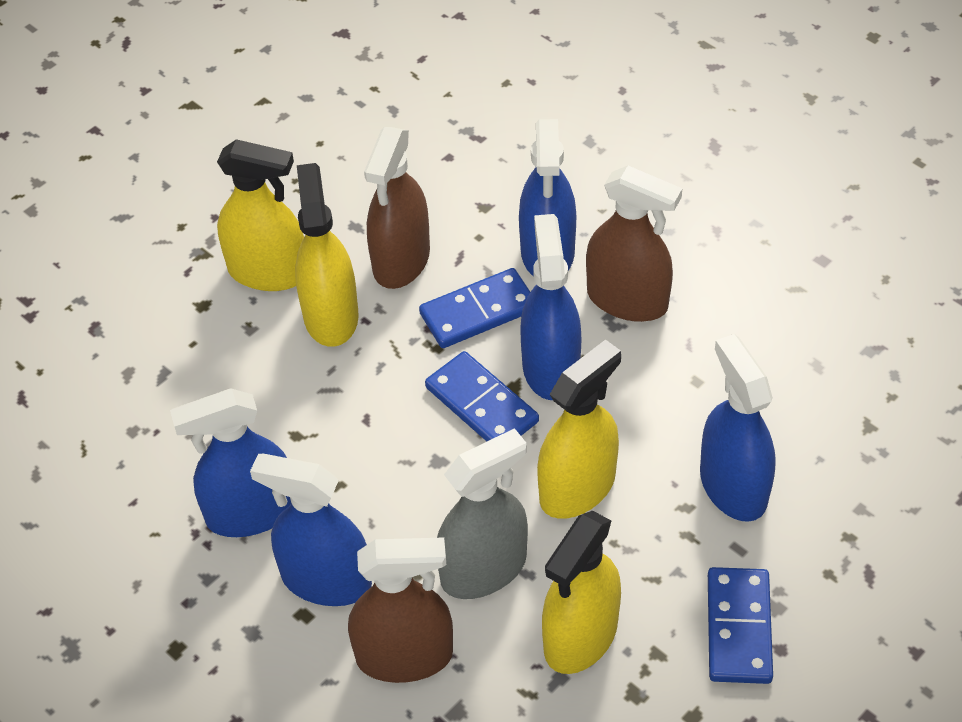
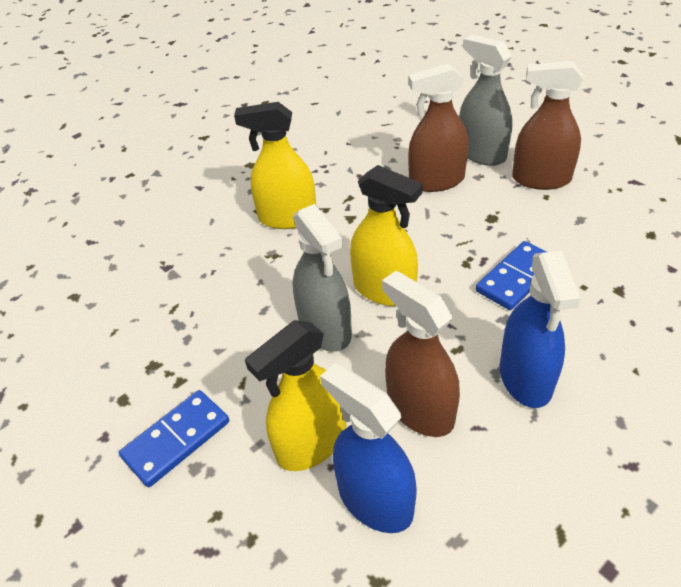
blue domino: 3 -> 2
blue spray bottle: 5 -> 2
grey spray bottle: 1 -> 2
yellow spray bottle: 4 -> 3

